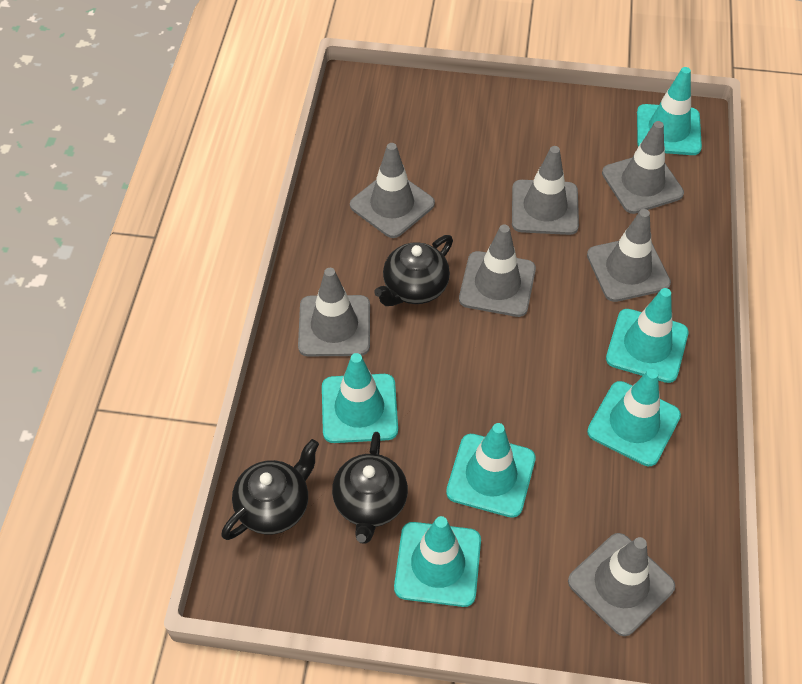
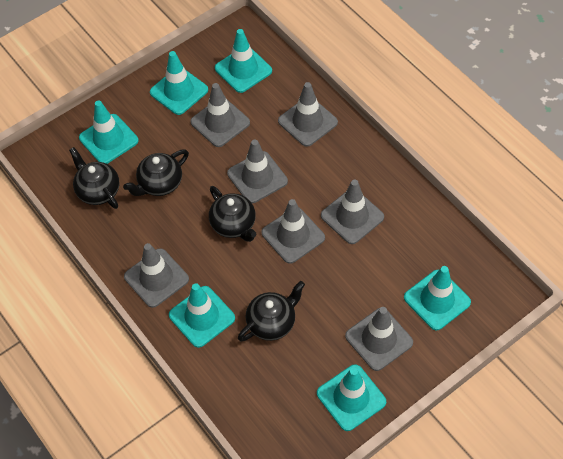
black teapot: 3 -> 4

